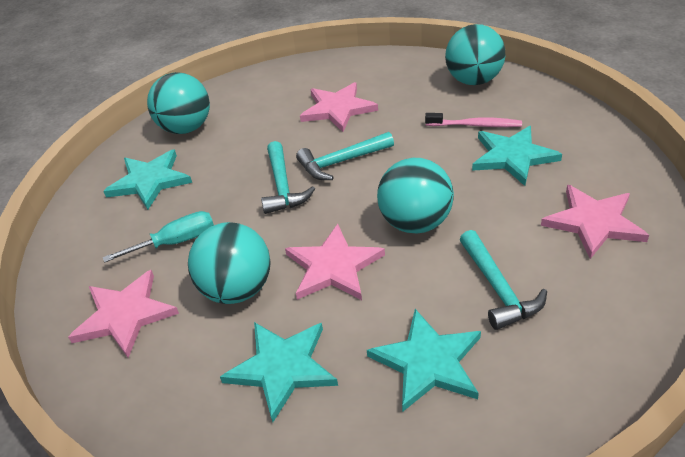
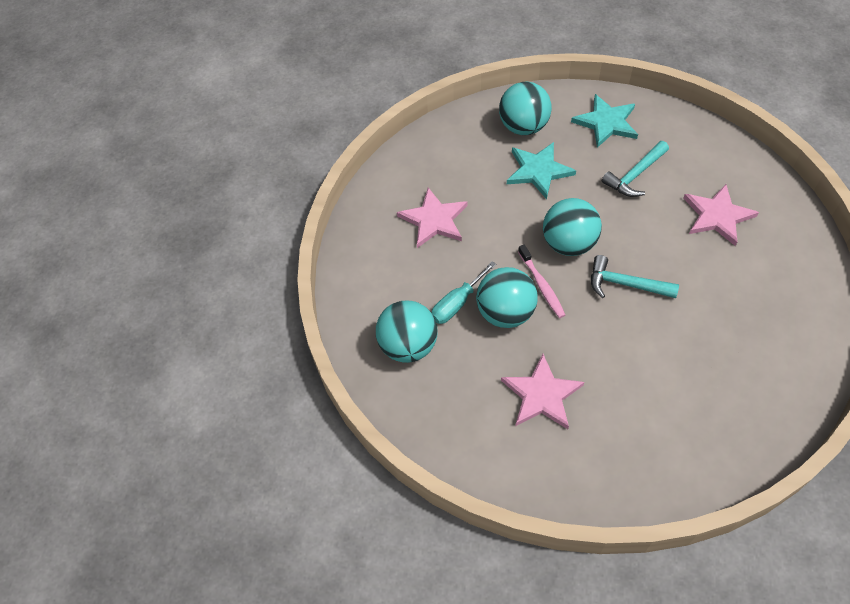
pink star: 4 -> 3
turquoise hammer: 3 -> 2
turquoise star: 4 -> 2

